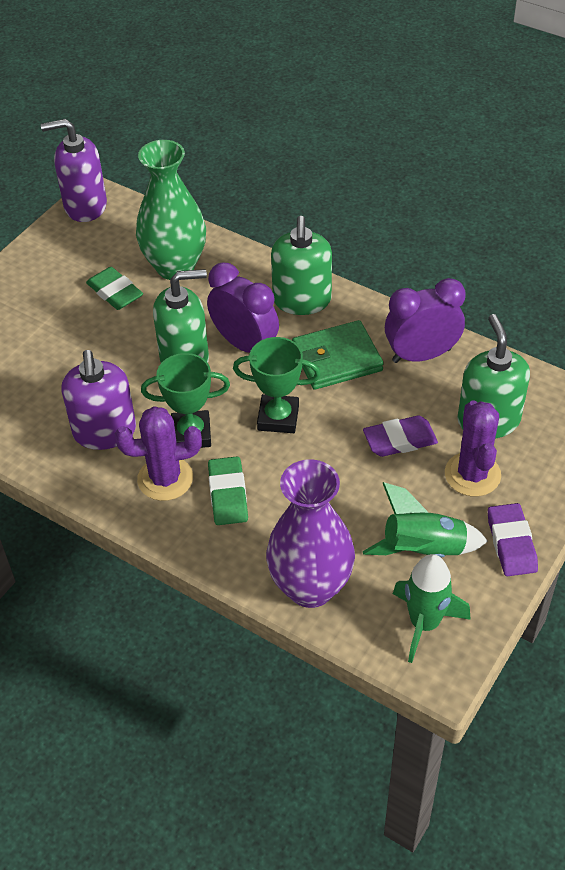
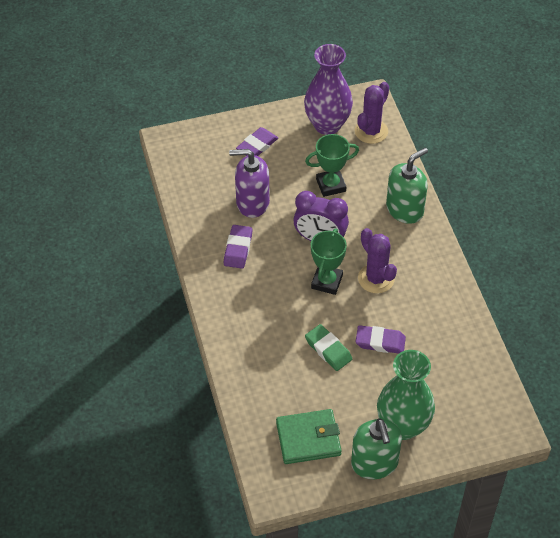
green eraser: 2 -> 1
green rocket: 2 -> 0
green soap dispenser: 3 -> 2
purple clock: 2 -> 1
purple eraser: 2 -> 3
purple soap dispenser: 2 -> 1

